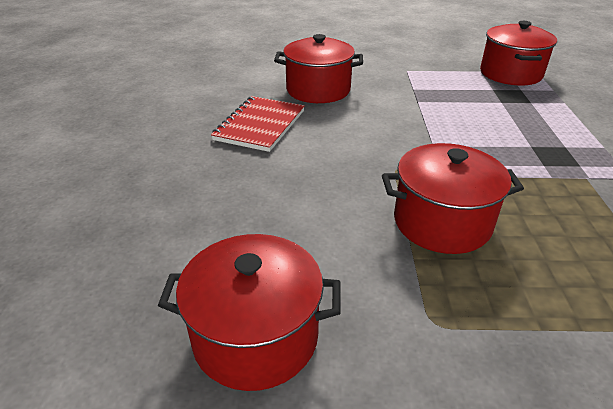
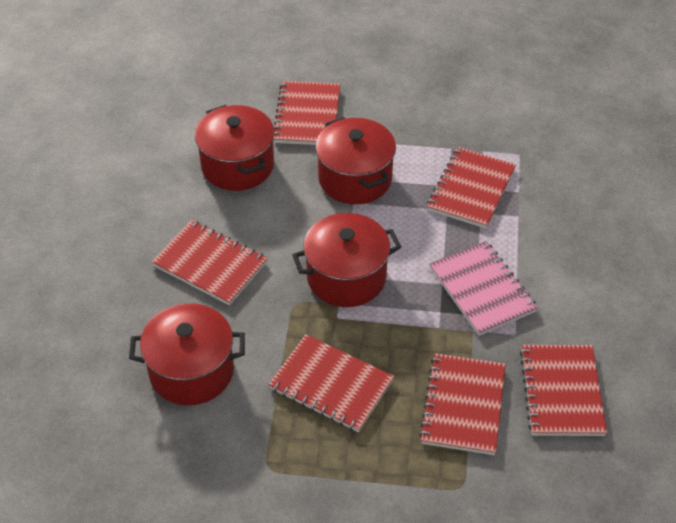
pink notebook: 0 -> 1
red notebook: 1 -> 6

